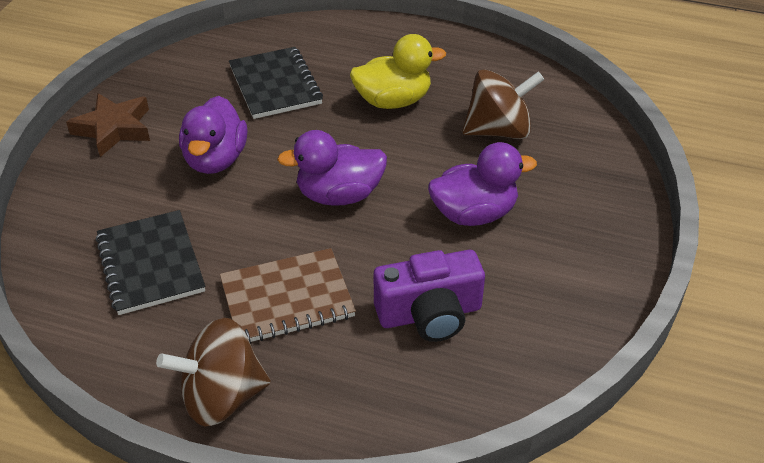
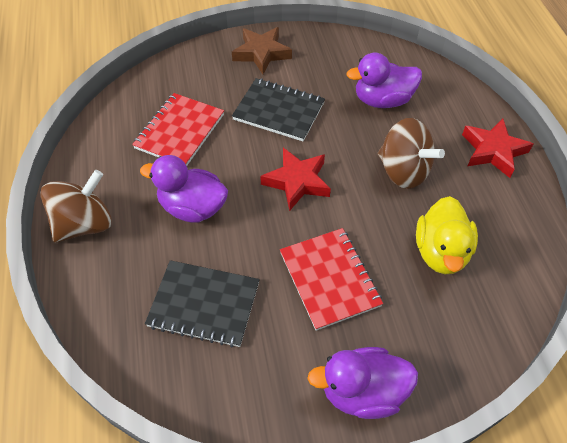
brown notebook: 1 -> 0
purple camera: 1 -> 0
red notebook: 0 -> 2
red star: 0 -> 2

